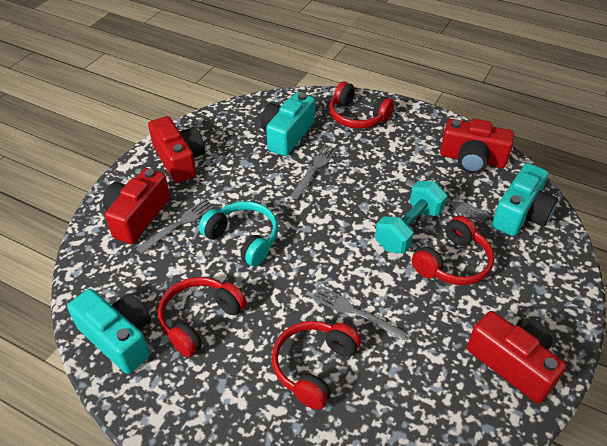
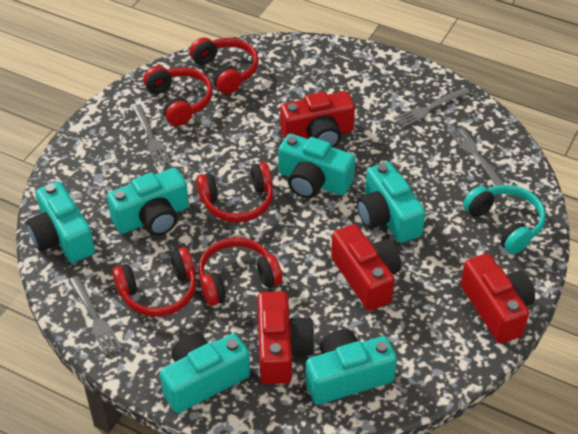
red headphones: 4 -> 5
turquoise camera: 3 -> 6
turquoise dumbbell: 1 -> 0

